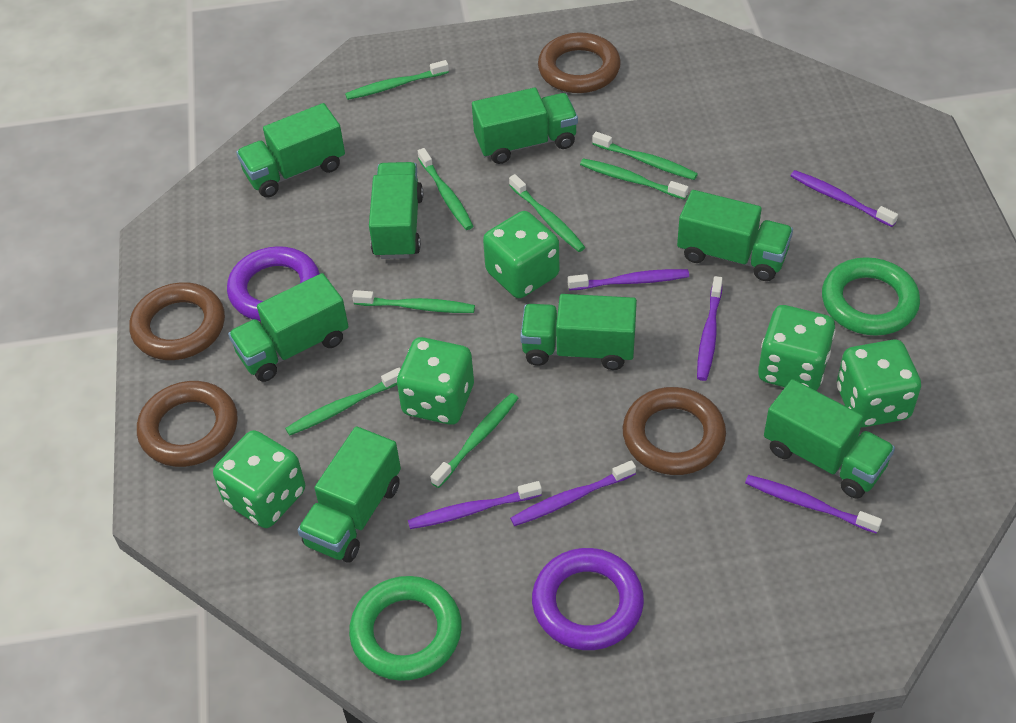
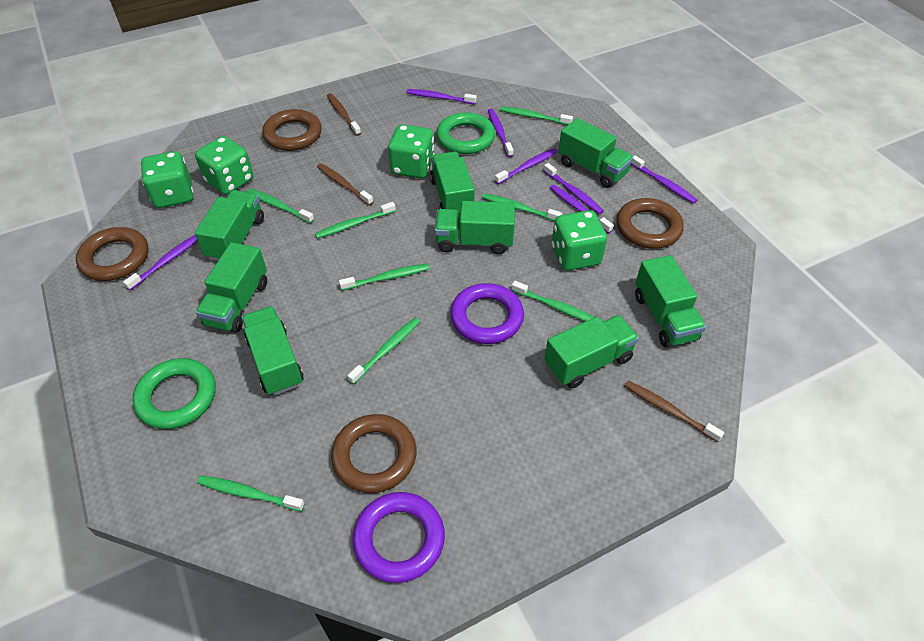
brown toothbrush: 0 -> 3
green dice: 5 -> 4
purple toothbrush: 6 -> 7

